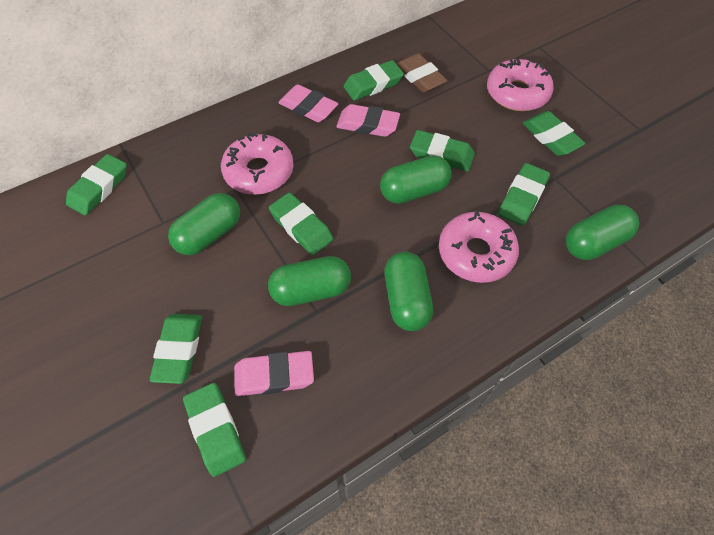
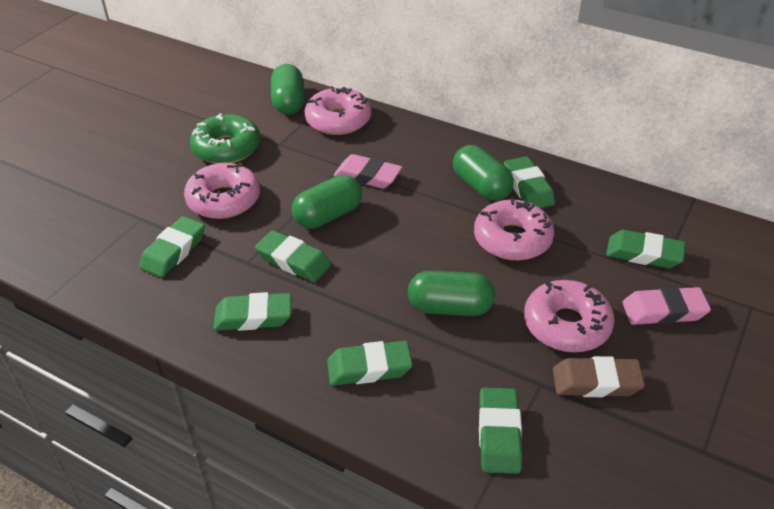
green capsule: 5 -> 4
green donut: 0 -> 1
green eraser: 8 -> 7
pink donut: 3 -> 4
pink eraser: 3 -> 2

